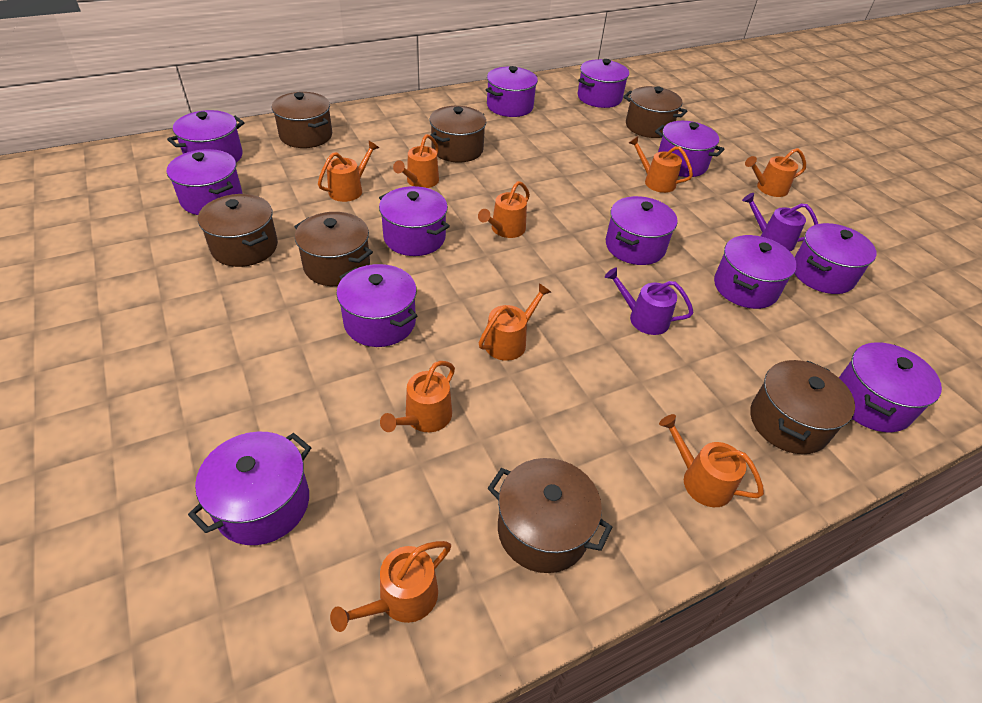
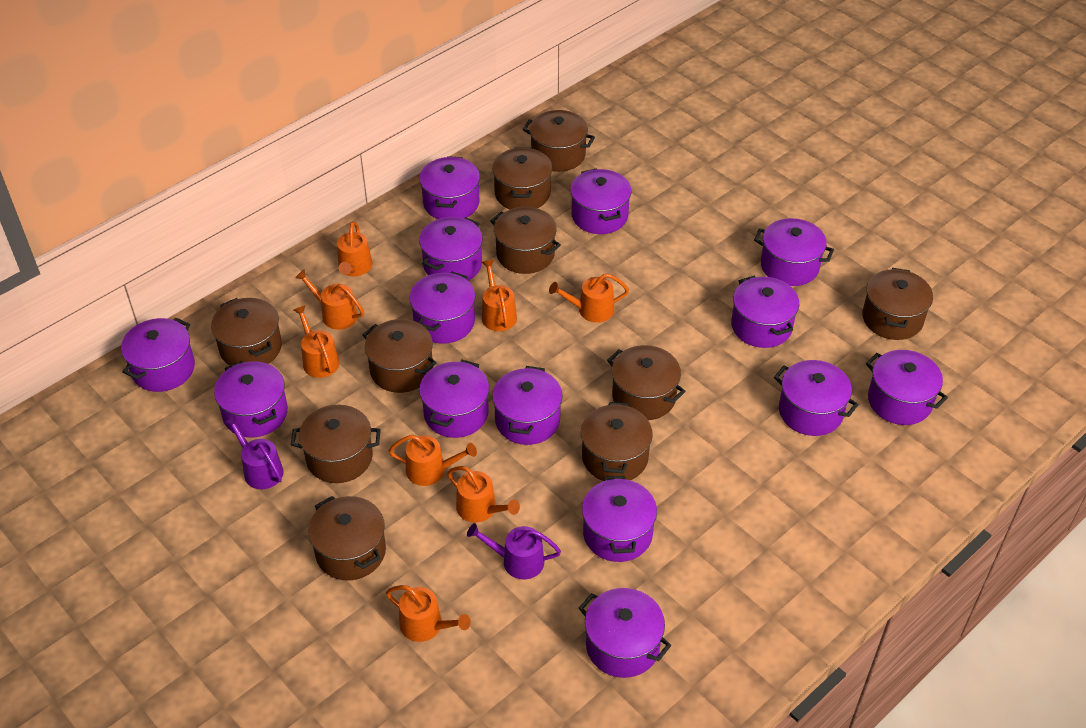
brown pot: 7 -> 10
orange watering can: 9 -> 8
purple pot: 12 -> 14

